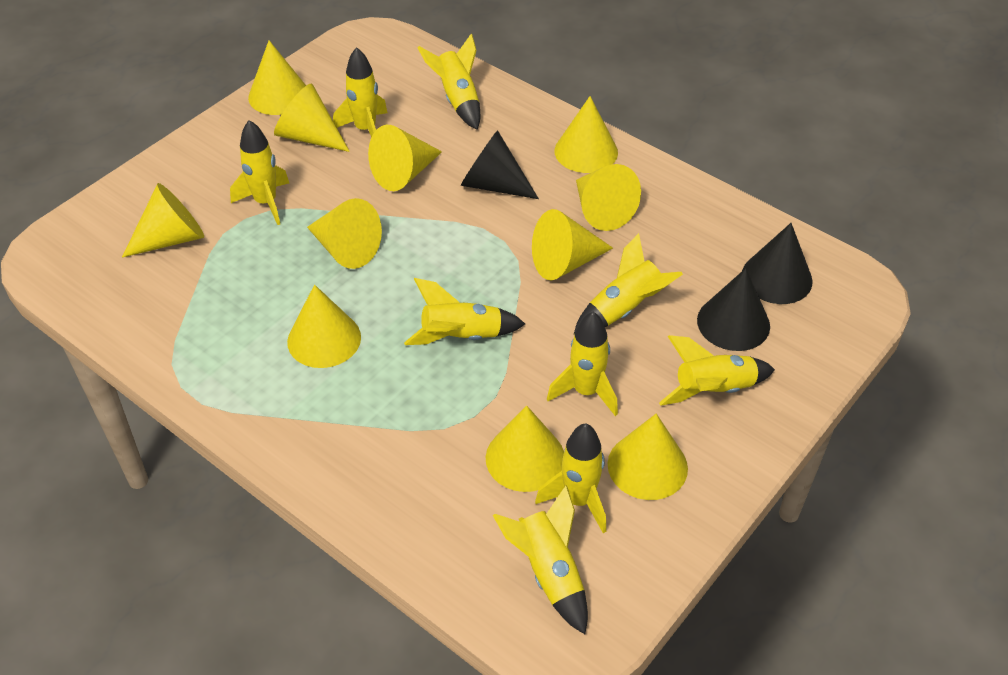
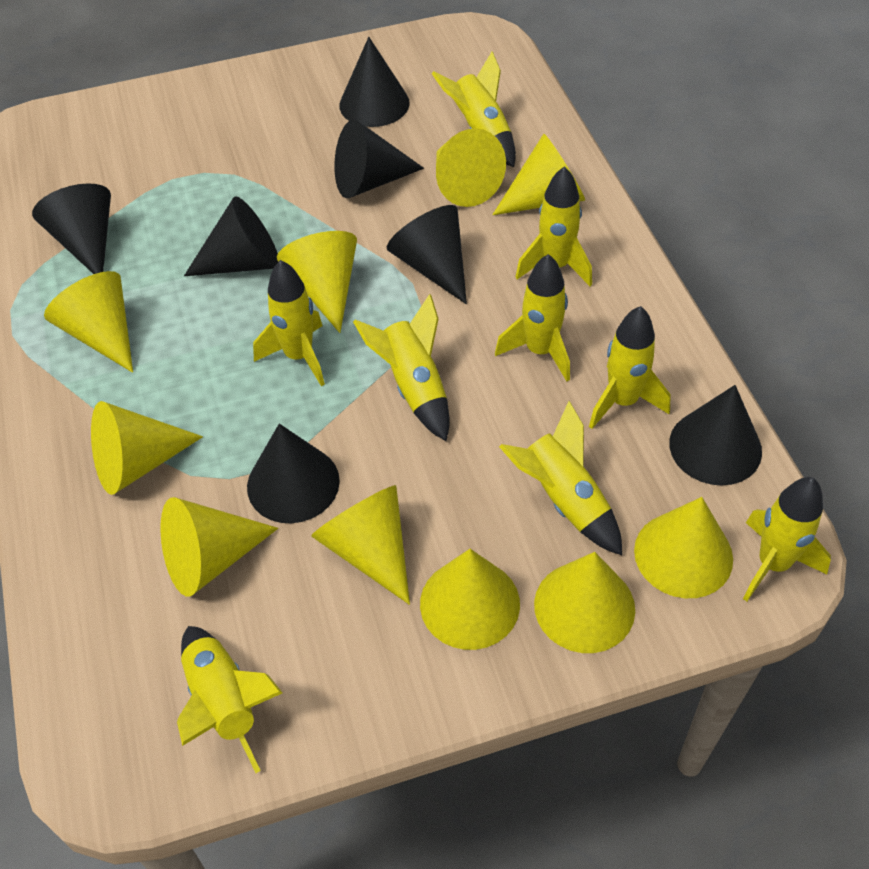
black cone: 3 -> 7
yellow cone: 11 -> 10

